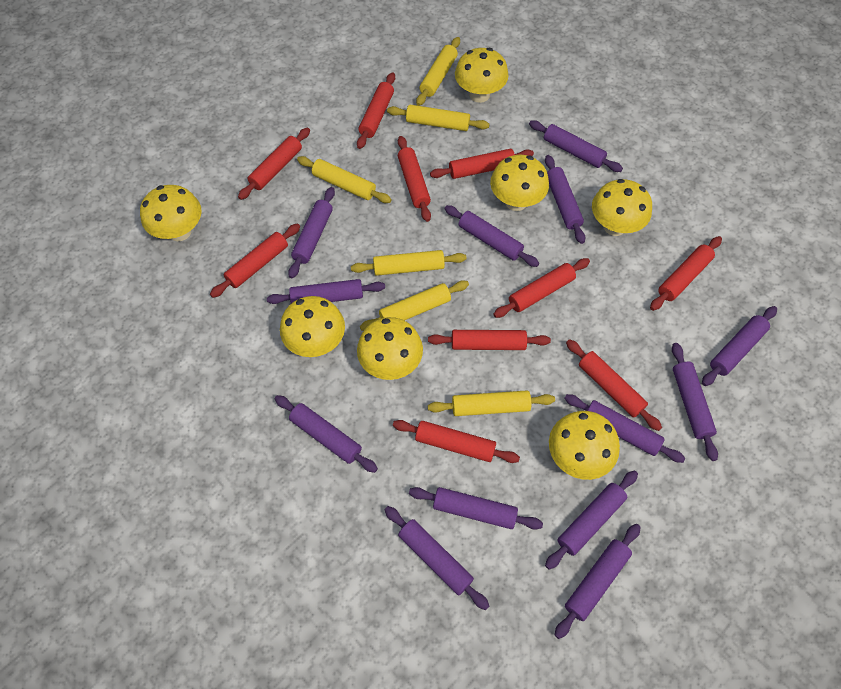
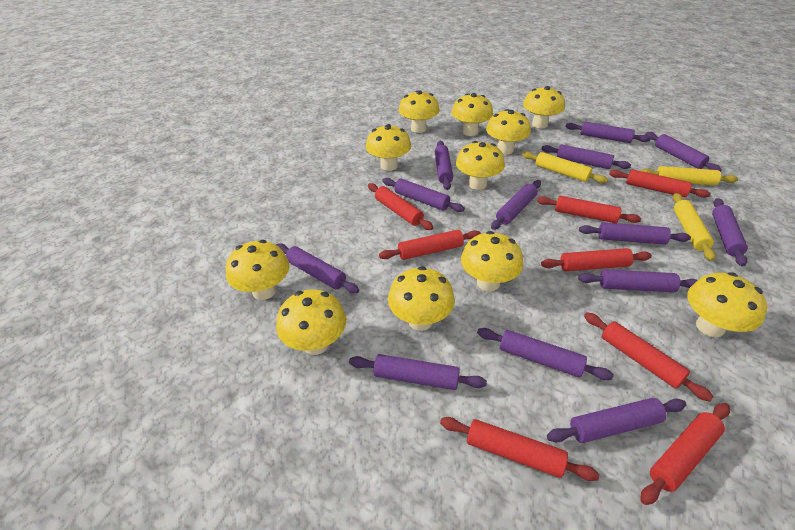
red rolling pin: 10 -> 8
yellow mushroom: 7 -> 11
yellow rolling pin: 6 -> 3

